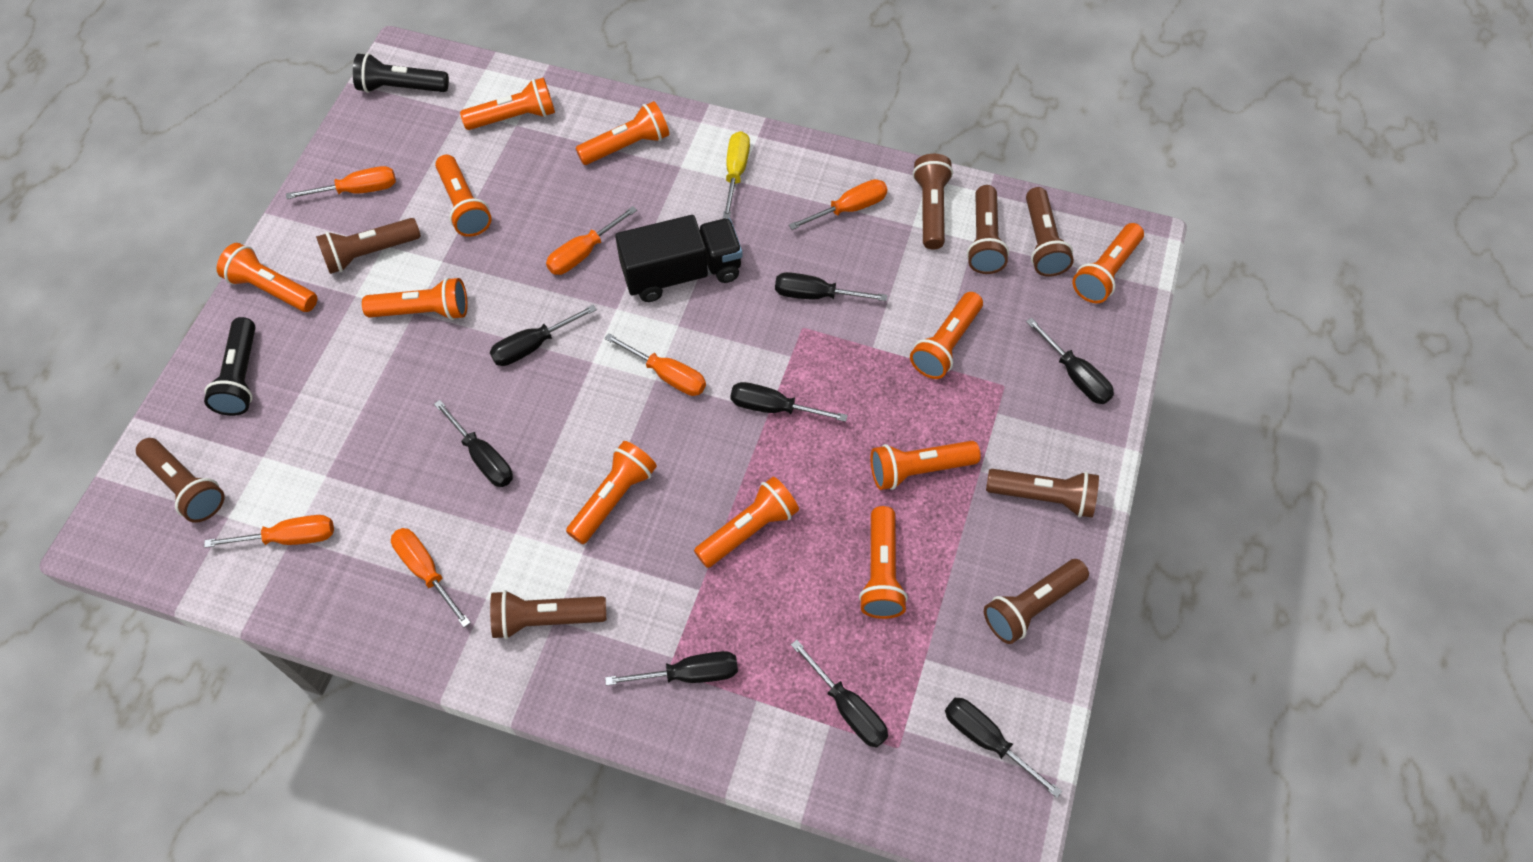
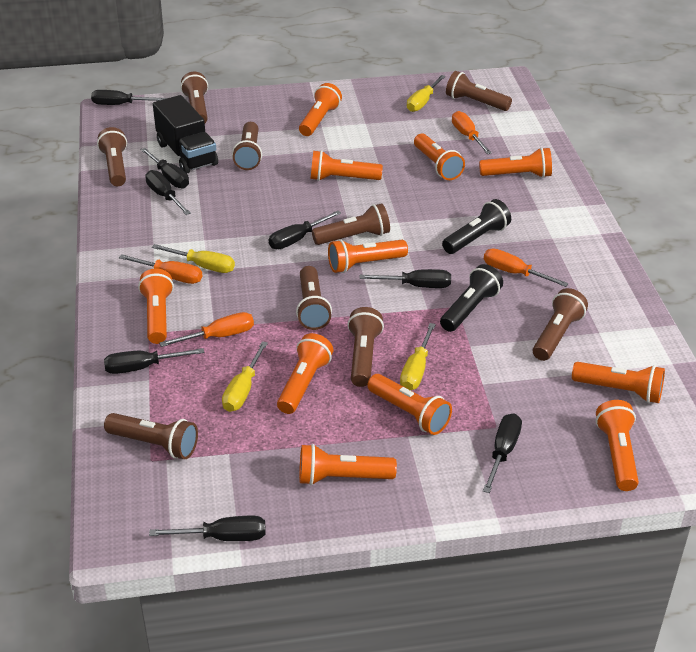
brown flashlight: 8 -> 9
orange screwdriver: 6 -> 4
yellow screwdriver: 1 -> 4

